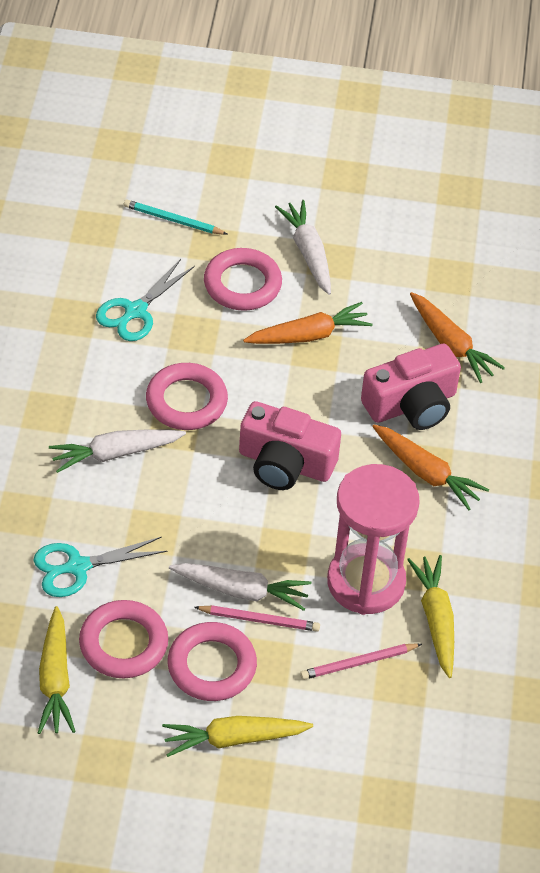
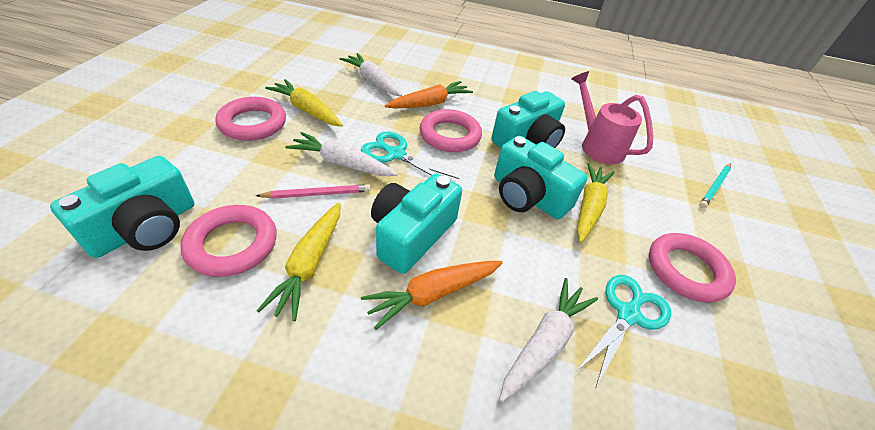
orange carrot: 3 -> 2
pink camera: 2 -> 0
pink hourglass: 1 -> 0
pink pencil: 2 -> 1
pink watering can: 0 -> 1
turquoise camera: 0 -> 4

